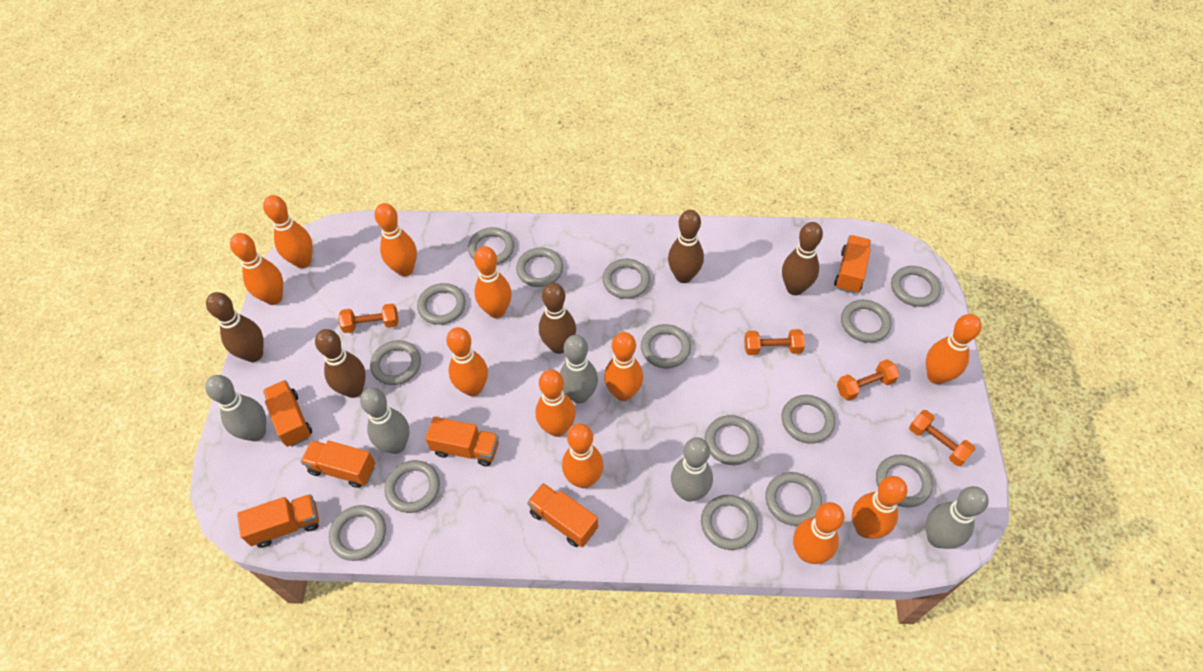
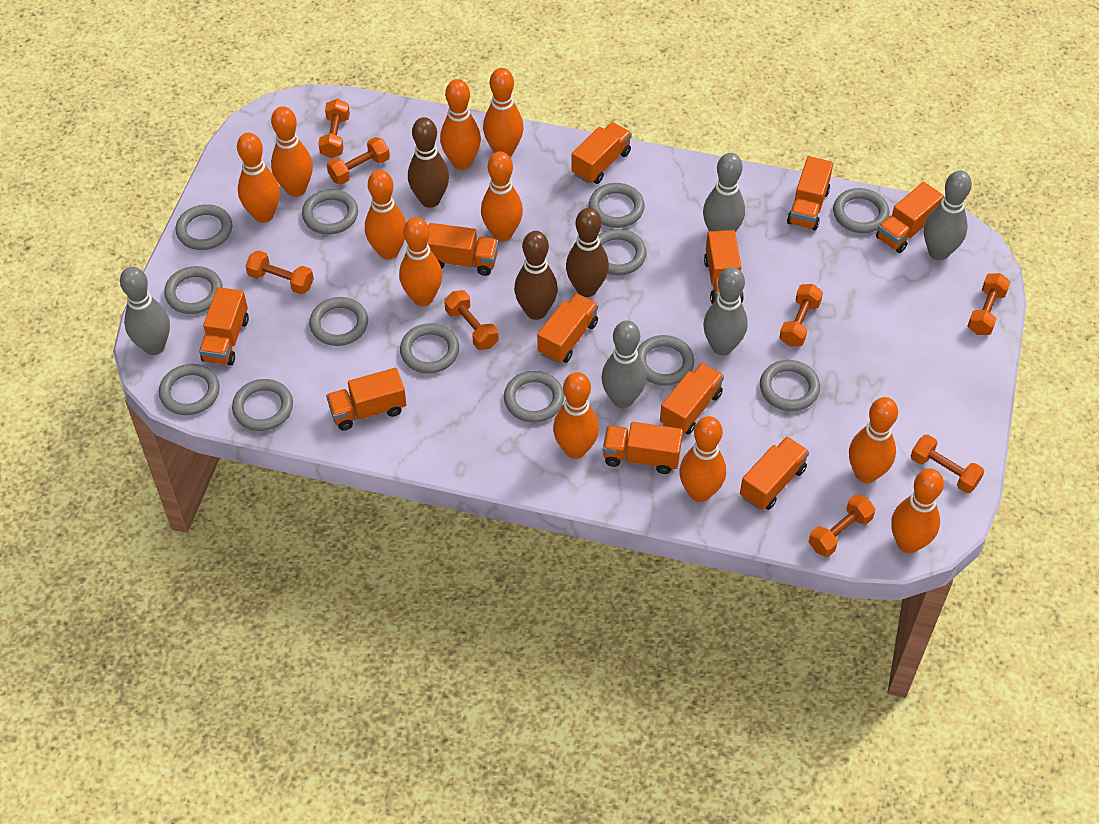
brown bowling pin: 5 -> 3
grey ring: 15 -> 13
orange dumbbell: 4 -> 8
orange truck: 6 -> 11

